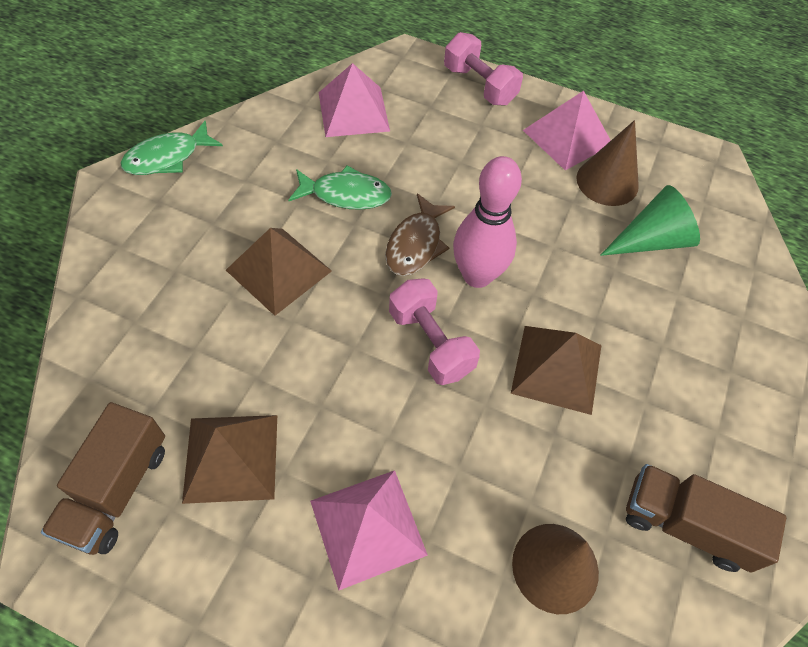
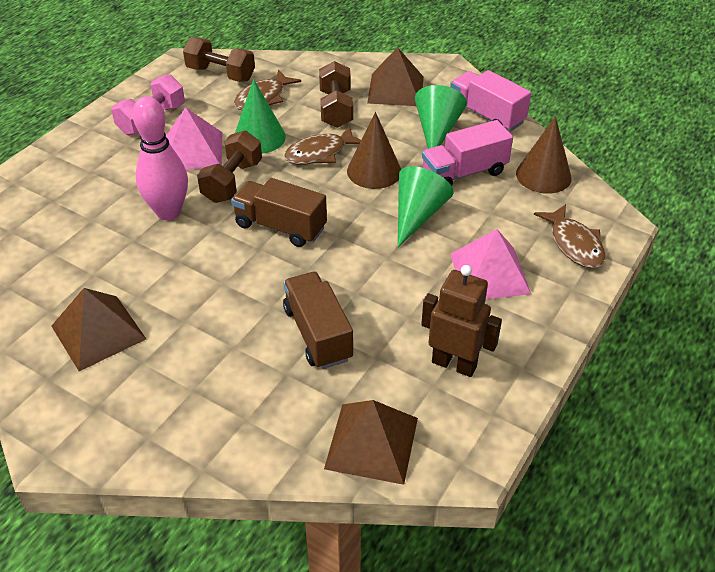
brown dumbbell: 0 -> 3
brown fish: 1 -> 3
brown robot: 0 -> 1
green cone: 1 -> 3
green fish: 2 -> 0
pink dumbbell: 2 -> 1
pink pyramid: 3 -> 2
pink truck: 0 -> 2

